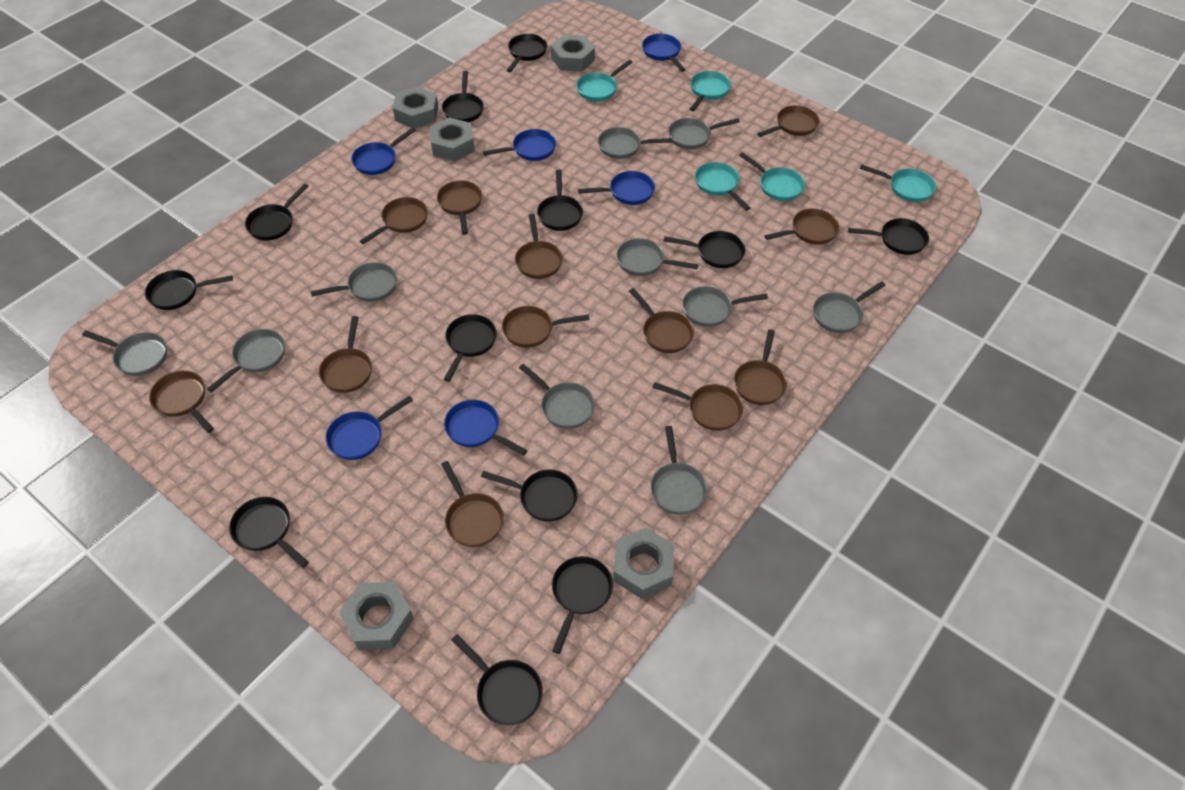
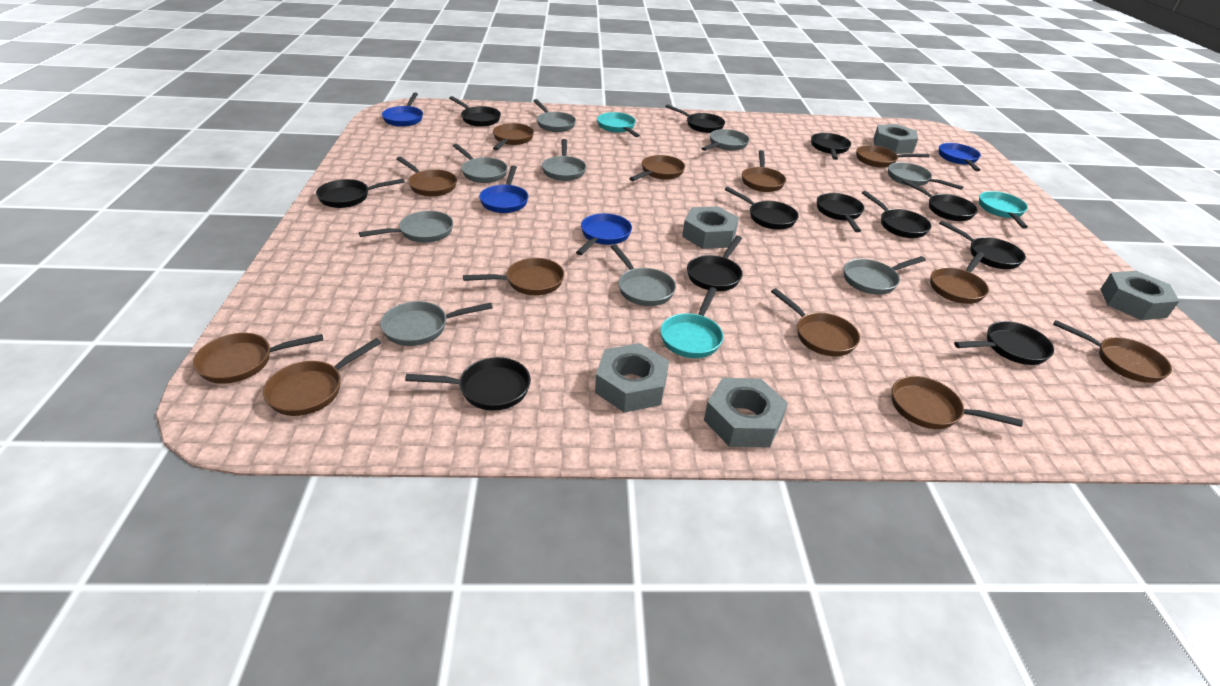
blue pan: 6 -> 4
grey pan: 10 -> 9
turquoise pan: 5 -> 3

